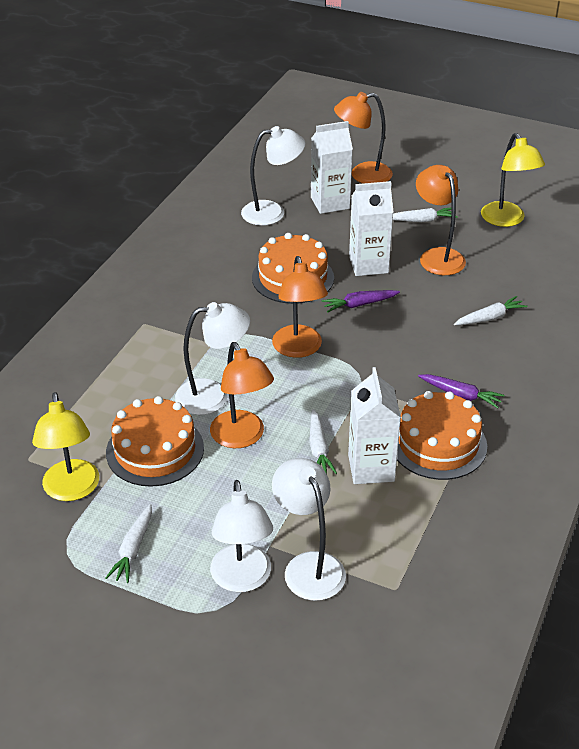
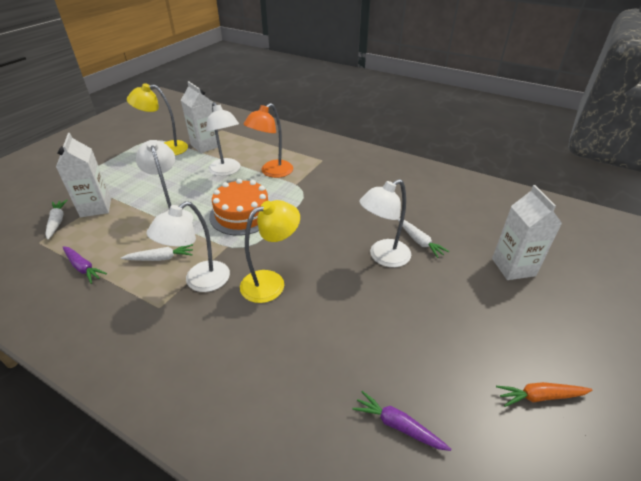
orange cake: 3 -> 1
orange carrot: 0 -> 1
orange lamp: 4 -> 1
white carrot: 4 -> 3

